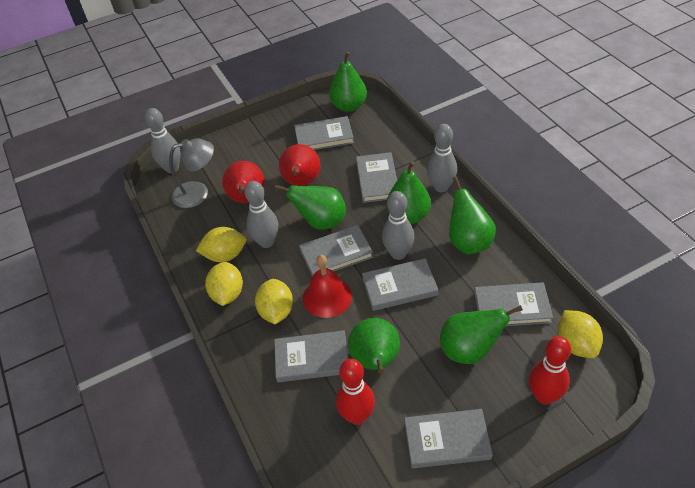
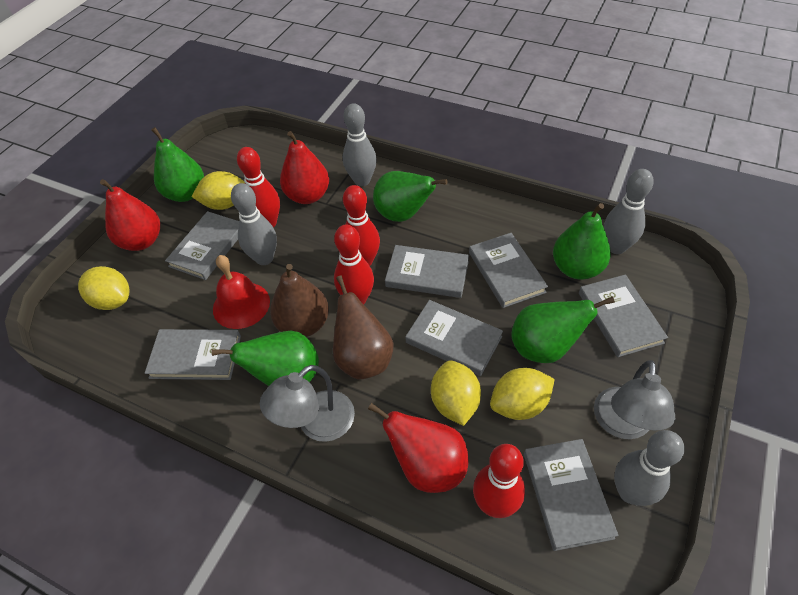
brown pear: 0 -> 2
green pear: 6 -> 5
grey lamp: 1 -> 2
red bowling pin: 2 -> 4
red pear: 2 -> 3

